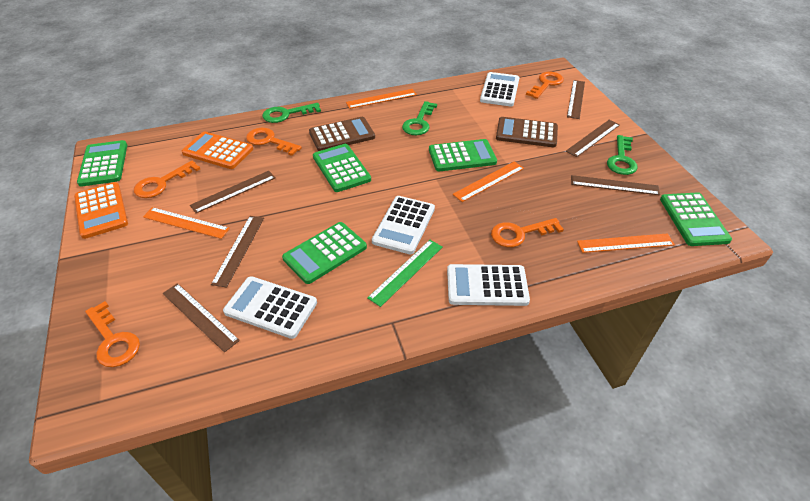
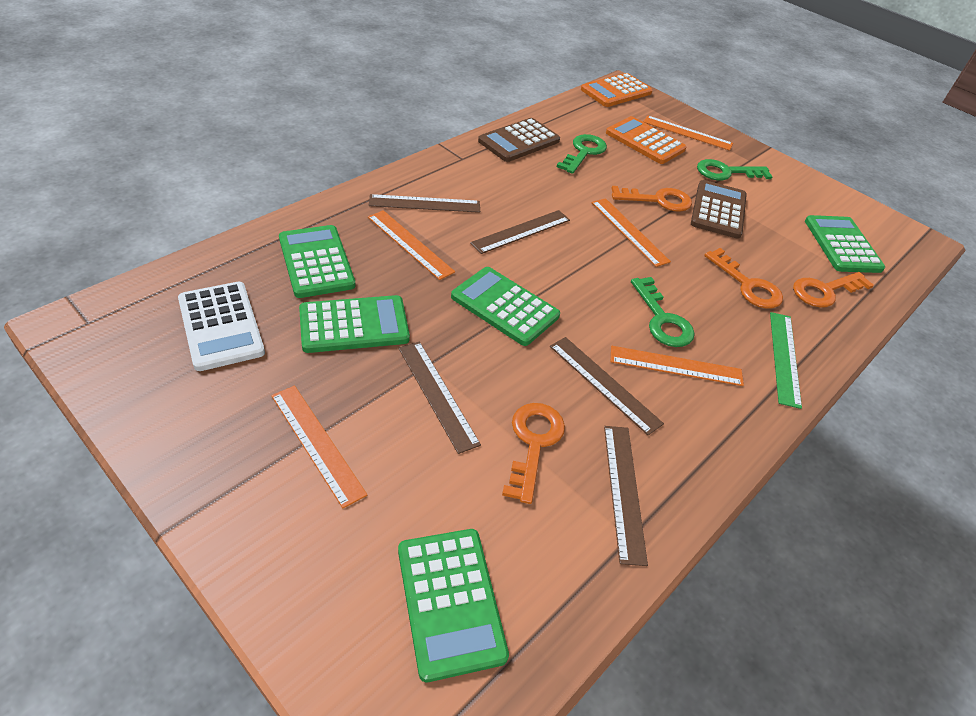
brown ruler: 6 -> 5
orange key: 5 -> 4
orange ruler: 4 -> 5
white calculator: 4 -> 1

